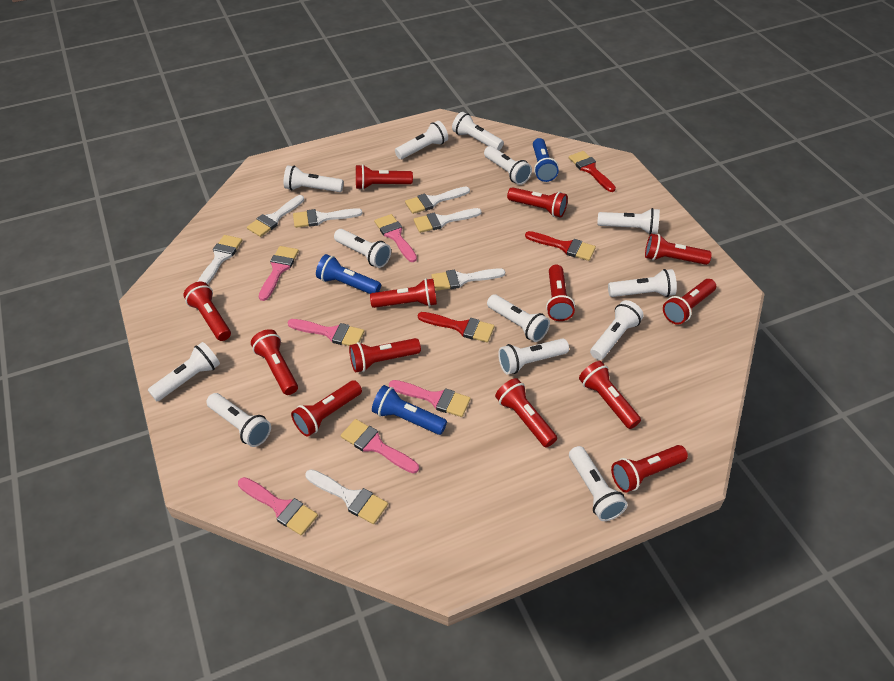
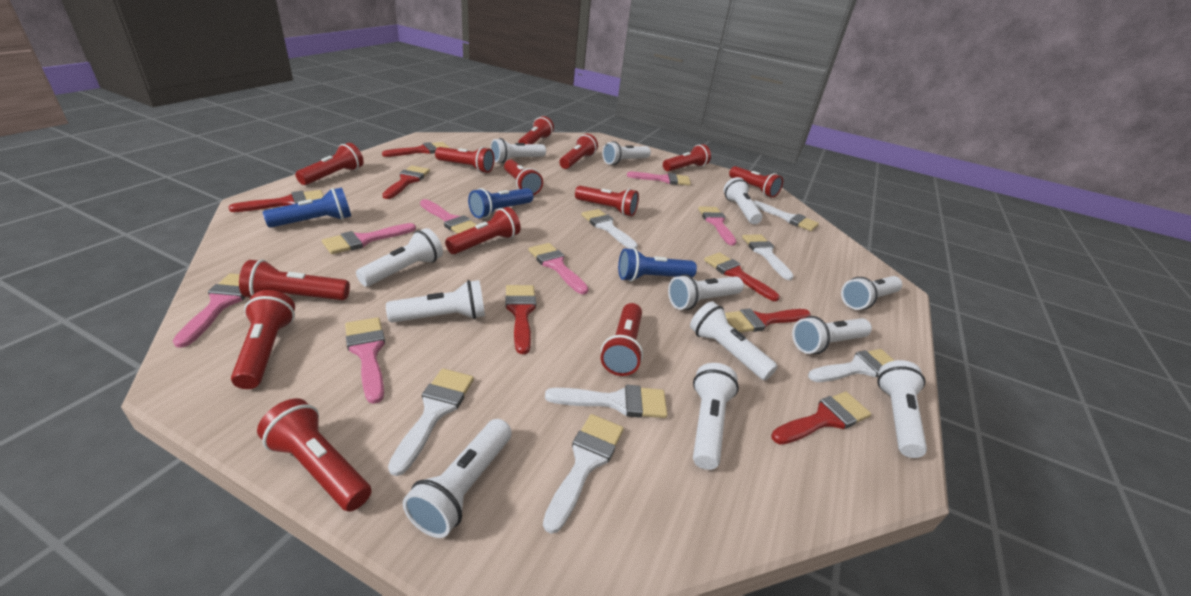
pink brush: 6 -> 7
red brush: 3 -> 7
white flashlight: 13 -> 12

